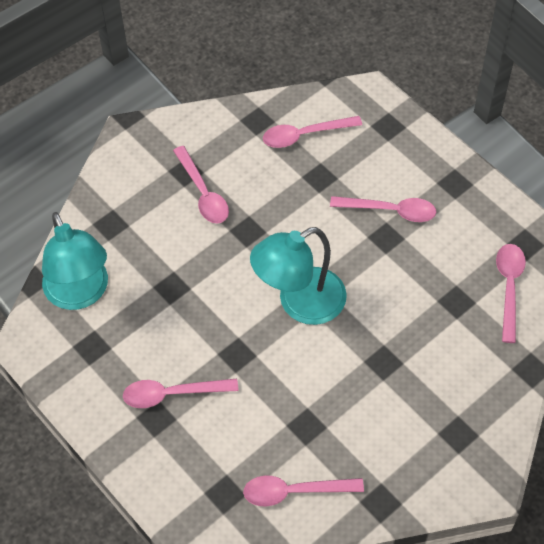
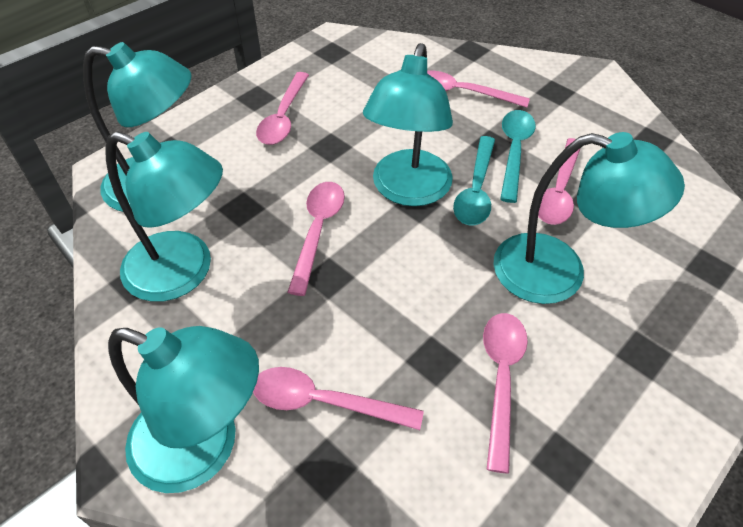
turquoise lamp: 2 -> 5
turquoise spoon: 0 -> 2

